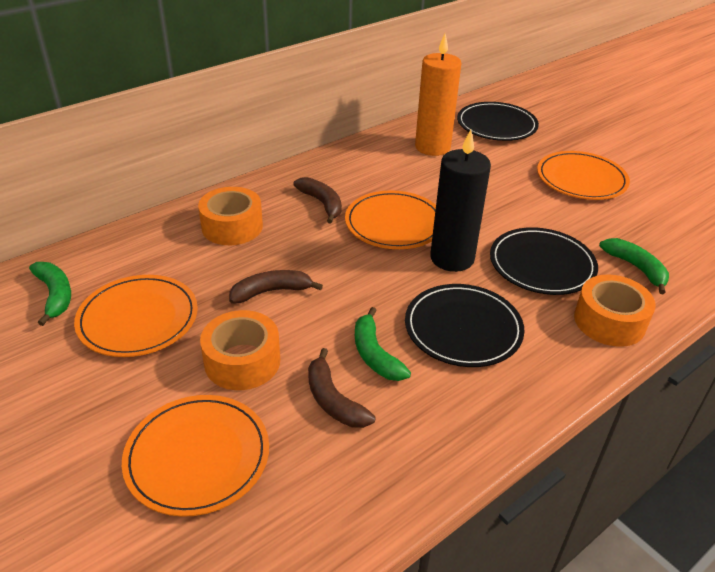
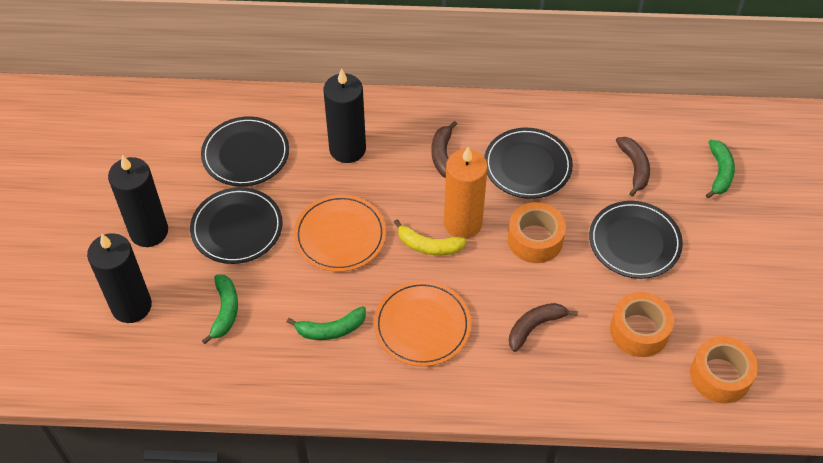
black candle: 1 -> 3
black plate: 3 -> 4
orange plate: 4 -> 2
yellow banana: 0 -> 1

